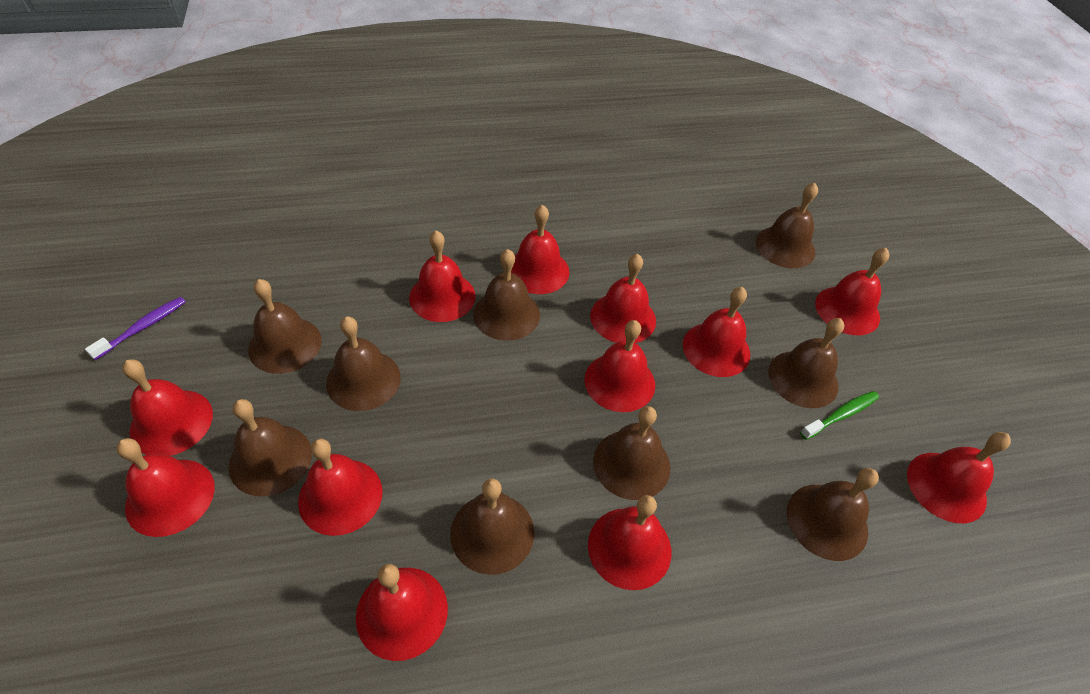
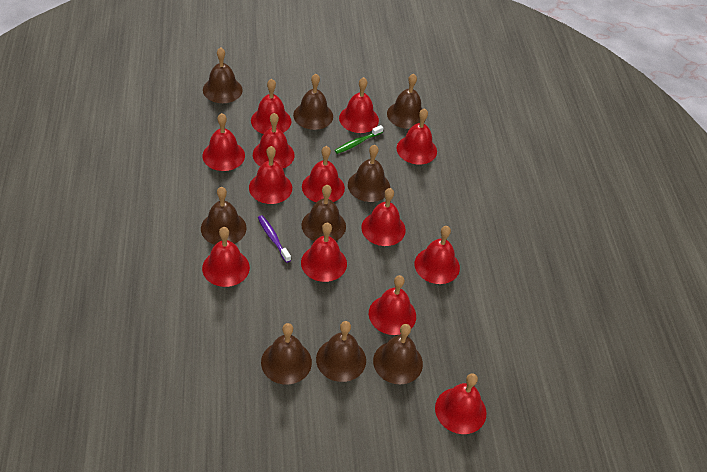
red bell: 12 -> 13

